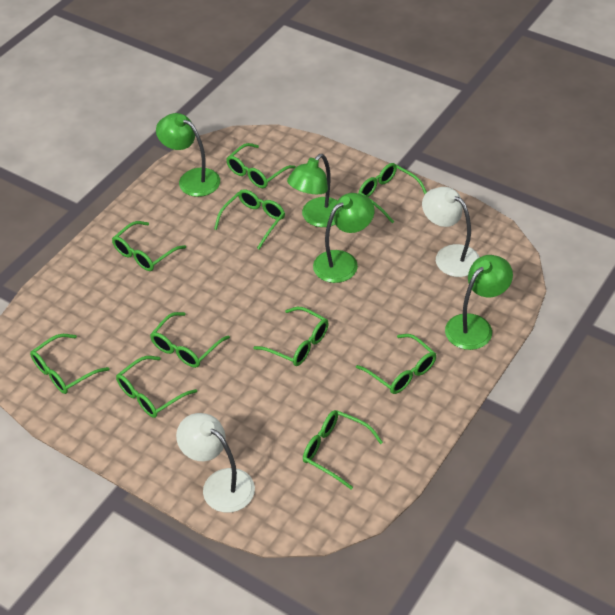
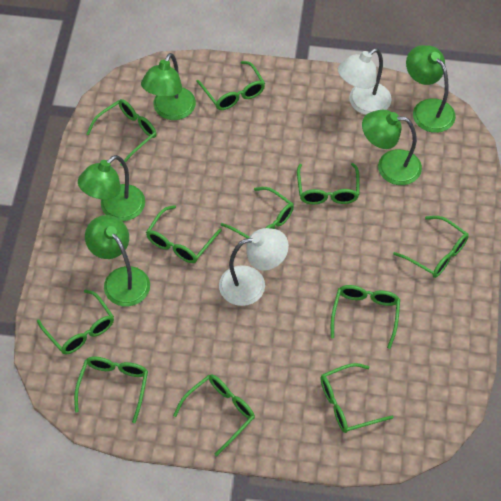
green glasses: 10 -> 11
green lamp: 4 -> 5

